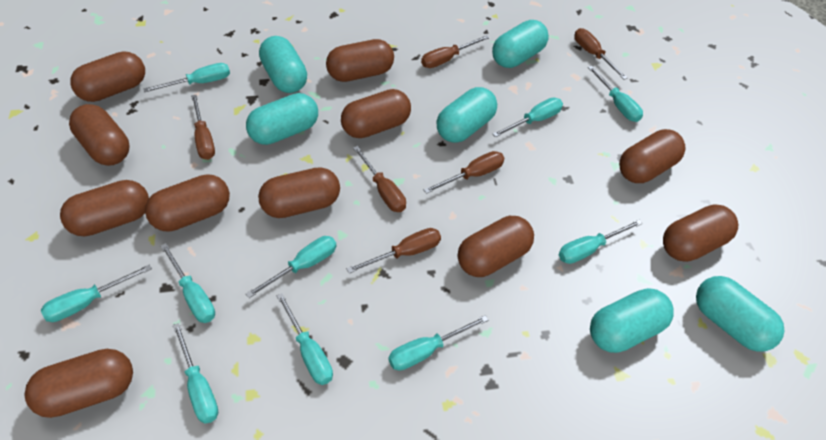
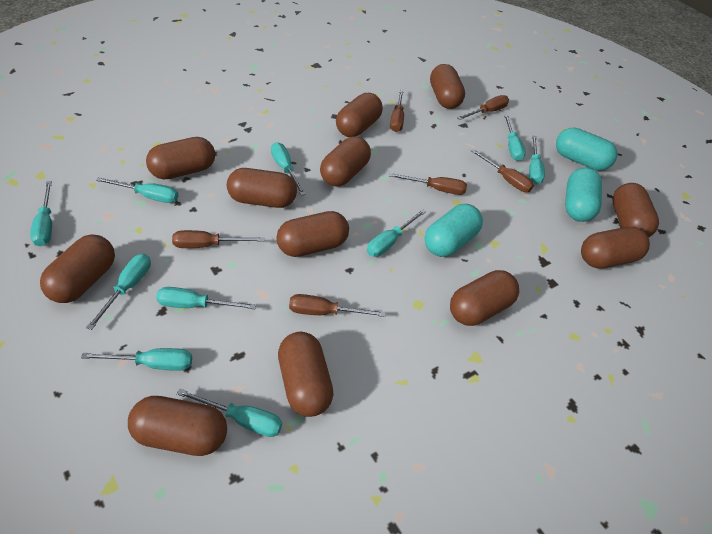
brown capsule: 11 -> 12
turquoise capsule: 6 -> 3

